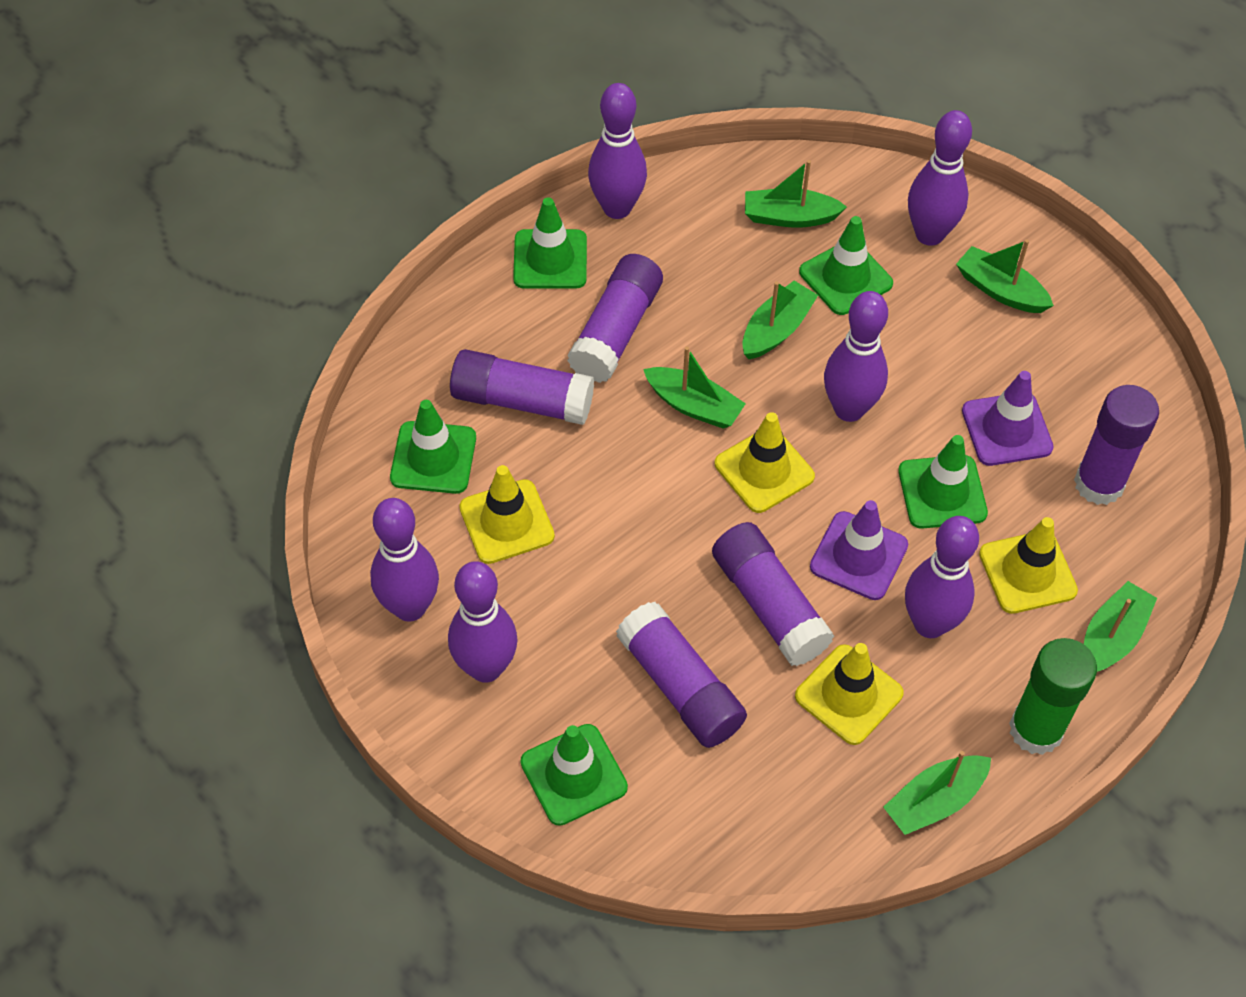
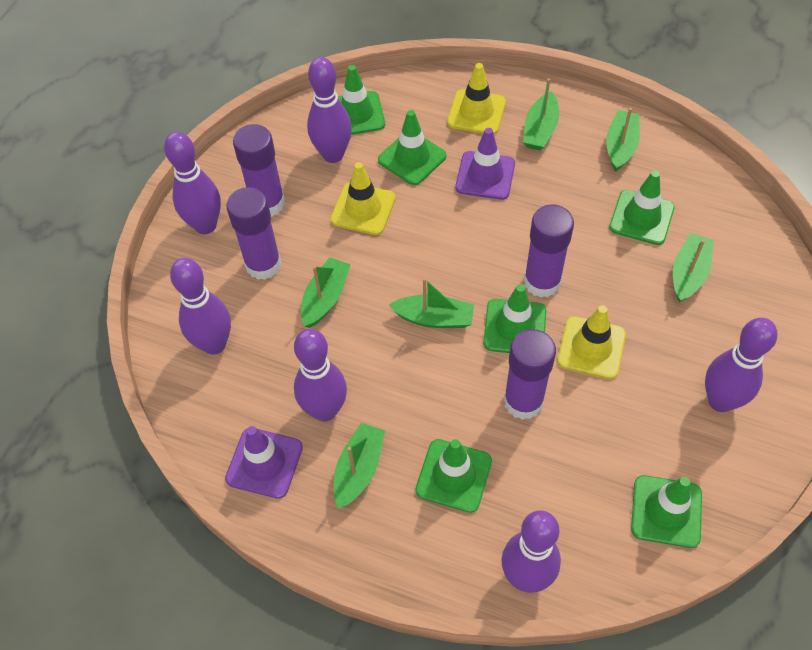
green glue stick: 1 -> 0
green traffic cone: 5 -> 6
purple glue stick: 5 -> 4
yellow traffic cone: 4 -> 3

